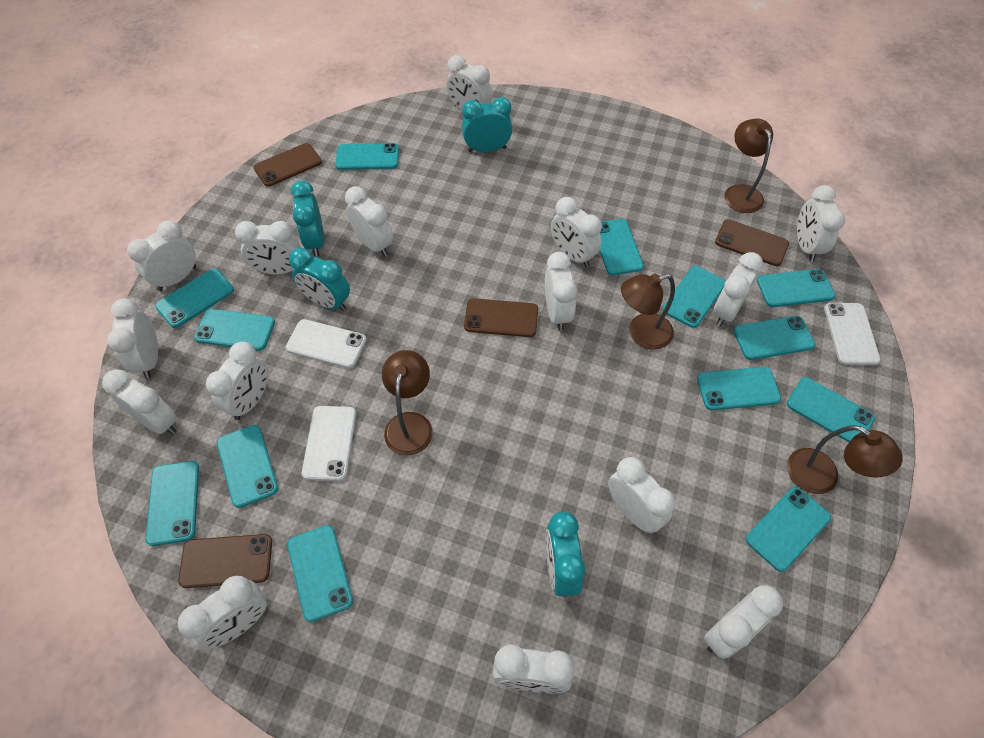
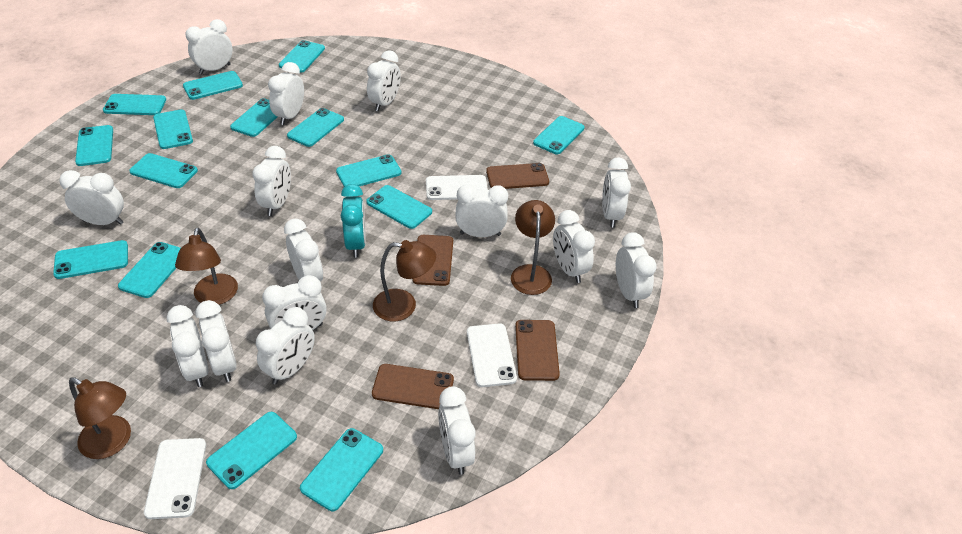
turquoise clock: 4 -> 1
turquoise phone: 13 -> 15

